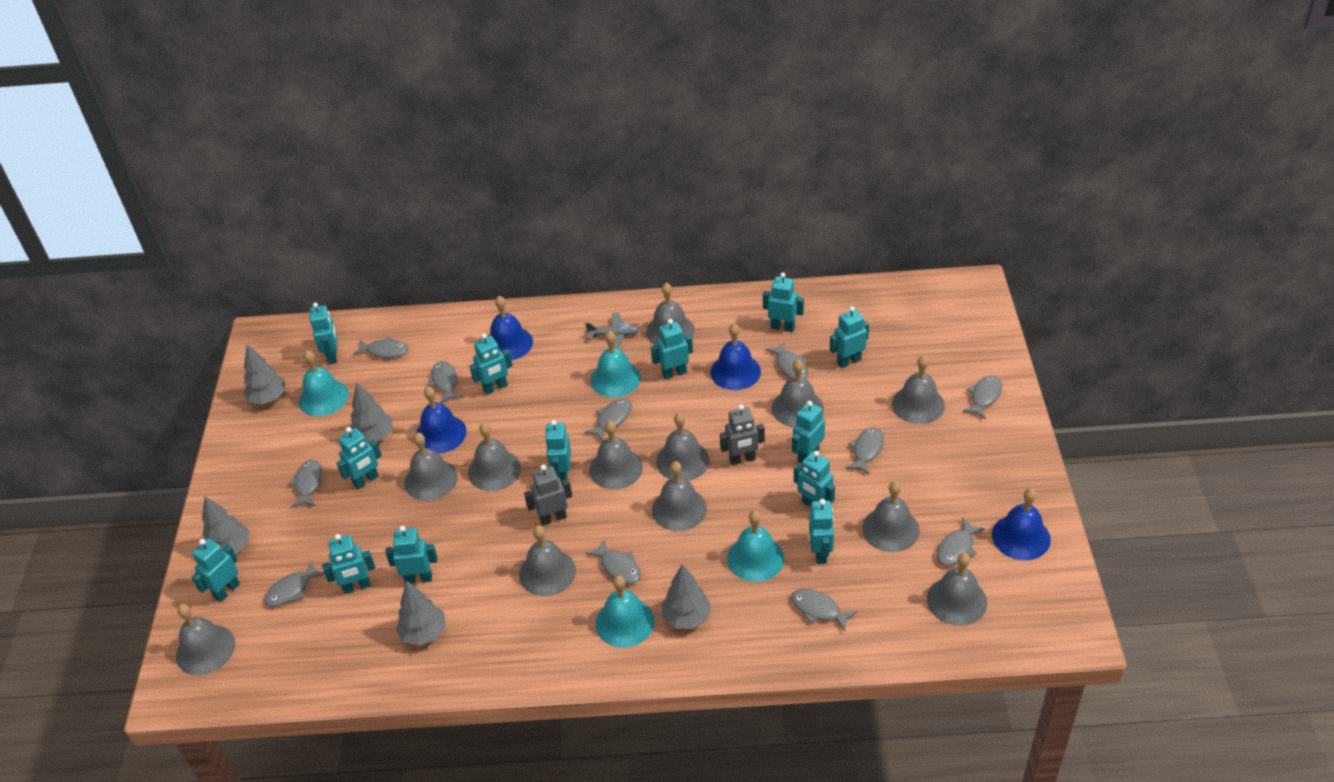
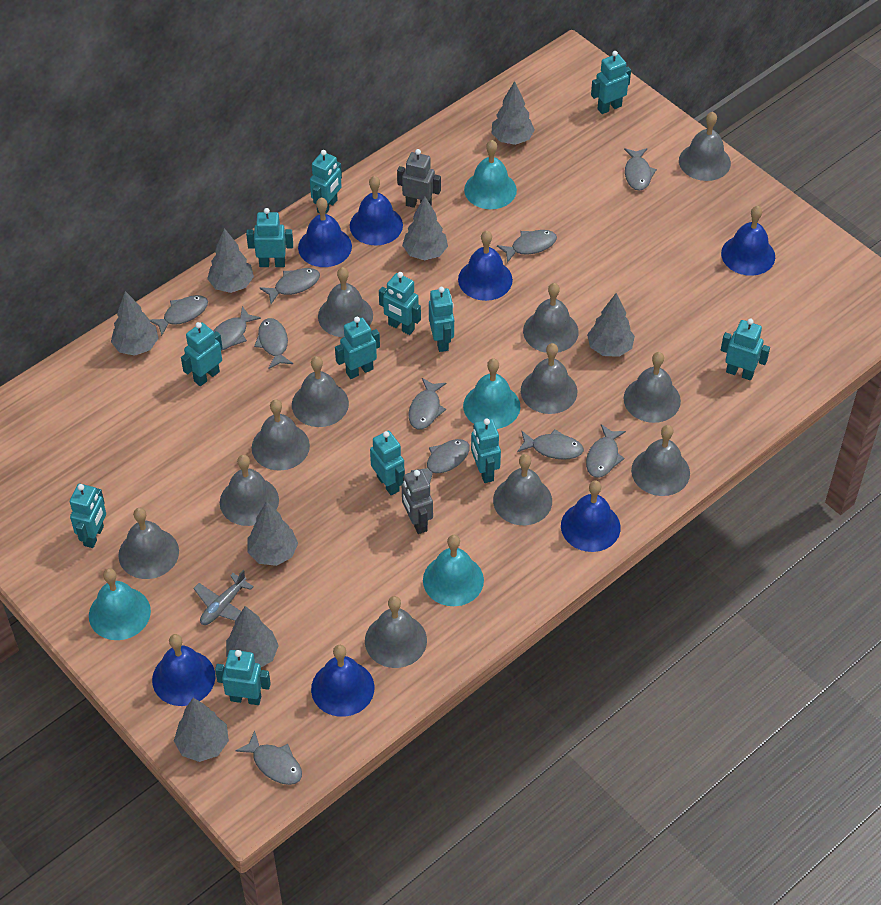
blue bell: 4 -> 7
grey tree: 5 -> 8
turquoise robot: 13 -> 12

